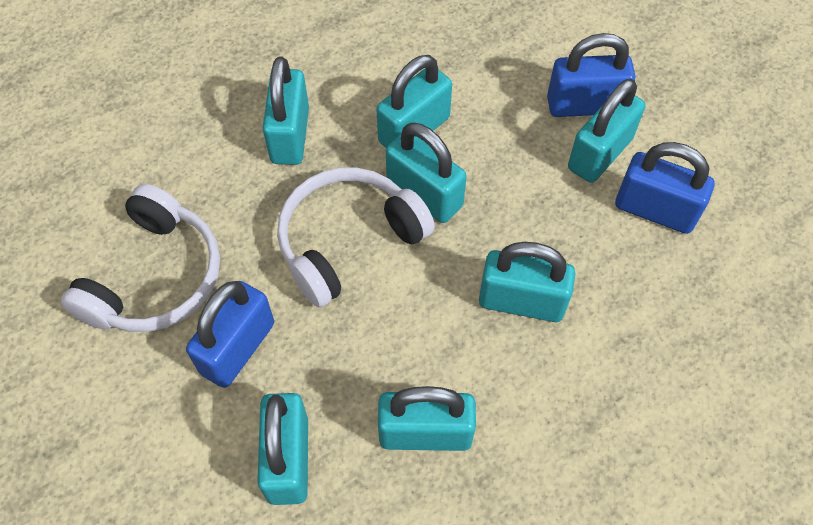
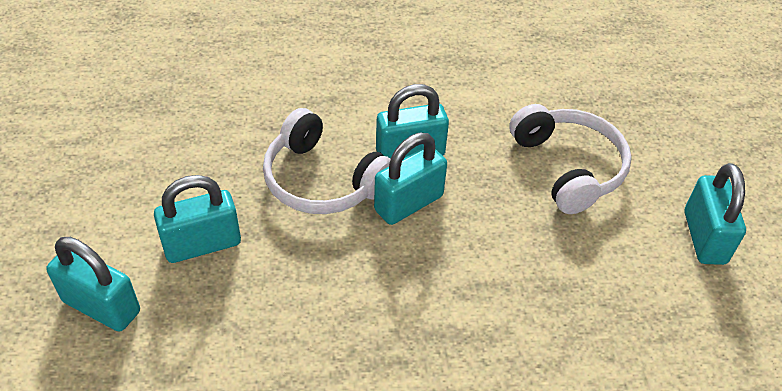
blue padlock: 3 -> 0
turquoise padlock: 7 -> 5

